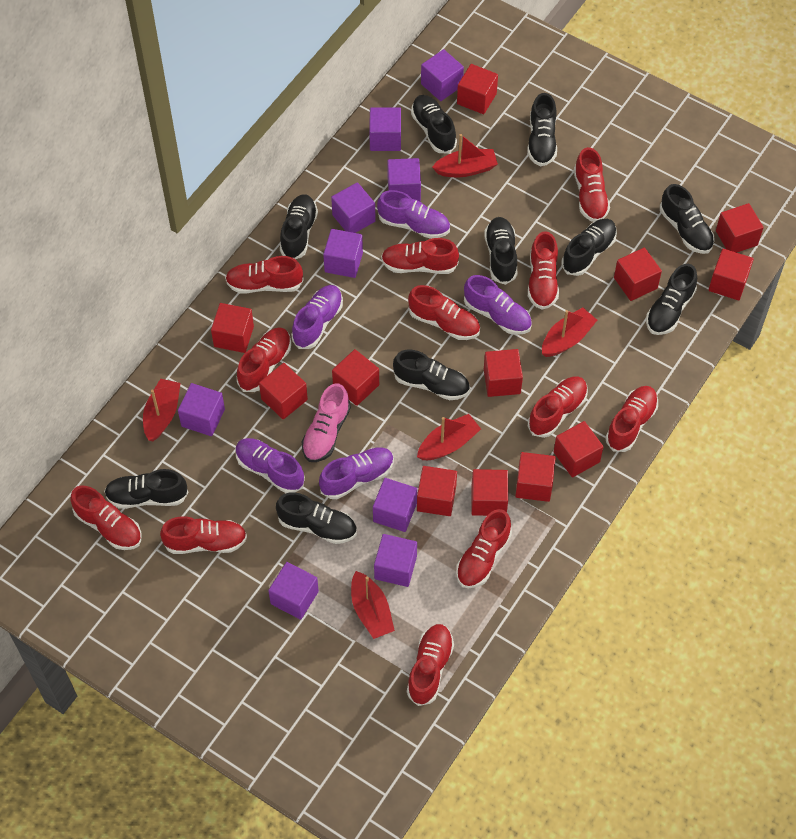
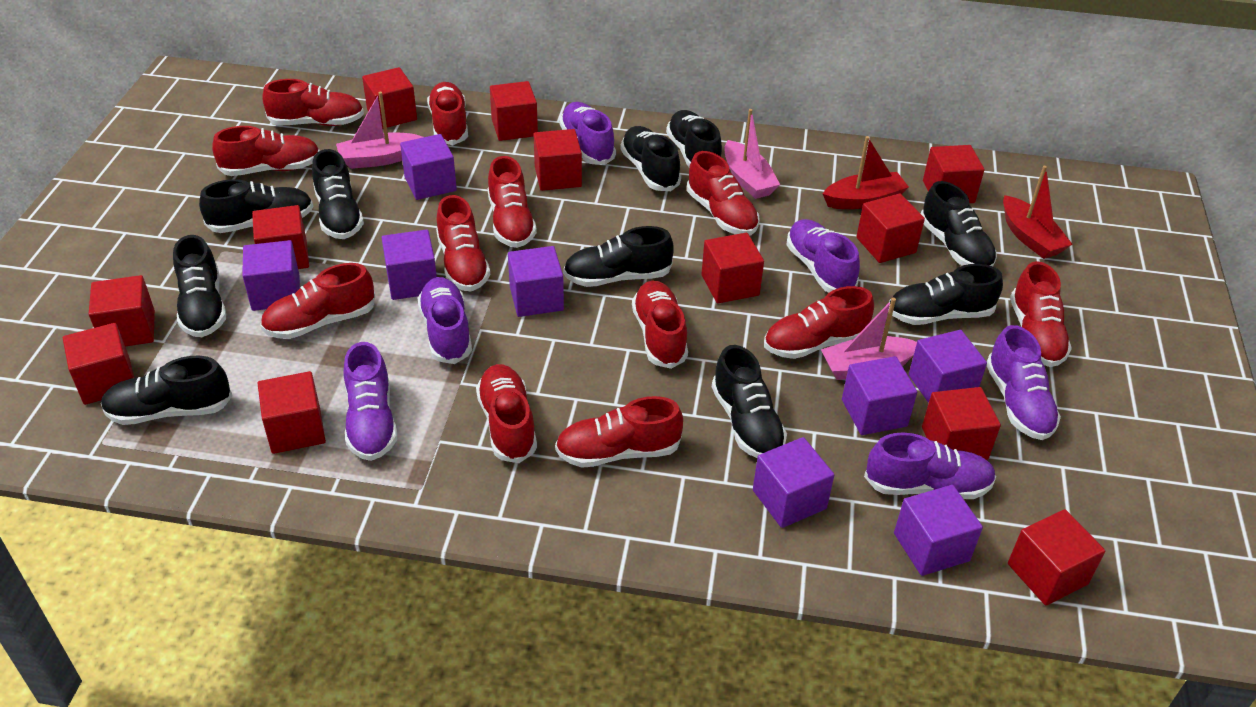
pink boat: 0 -> 3
pink shoe: 1 -> 0
purple cube: 9 -> 8
purple shoe: 5 -> 6
red boat: 5 -> 2

